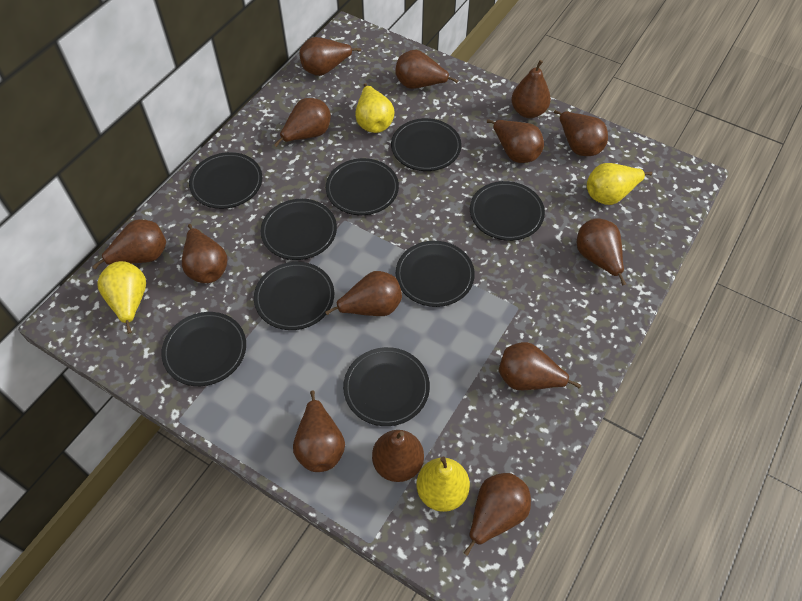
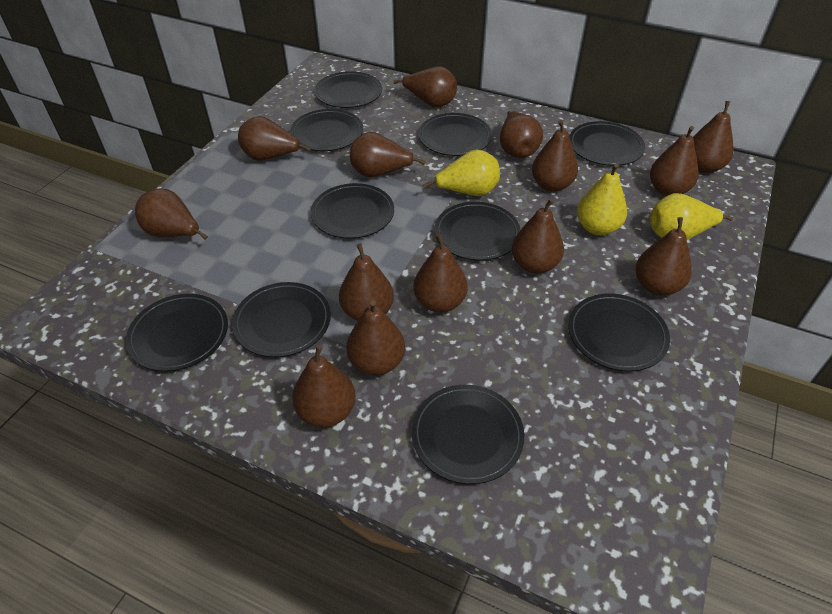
black plate: 9 -> 10
yellow pear: 4 -> 3

